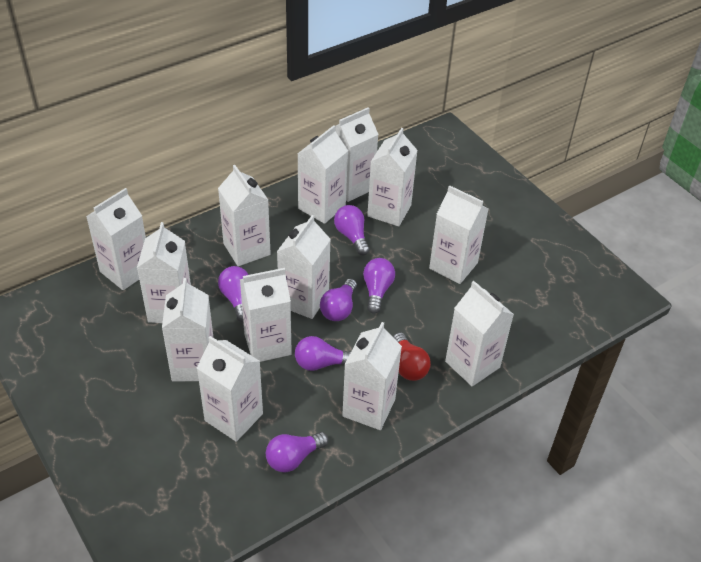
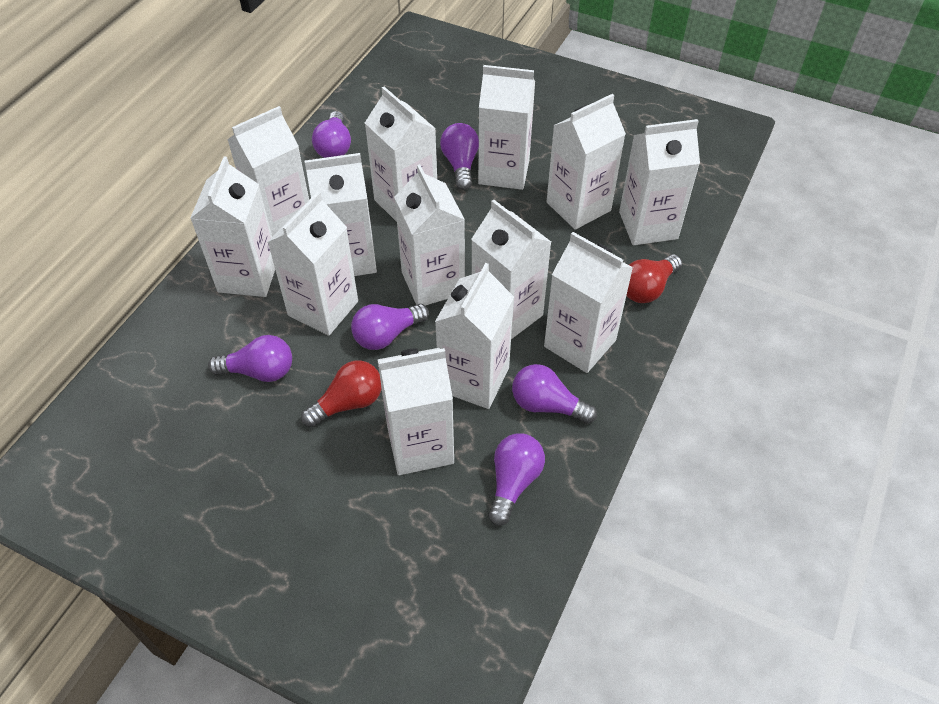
red light bulb: 1 -> 2

